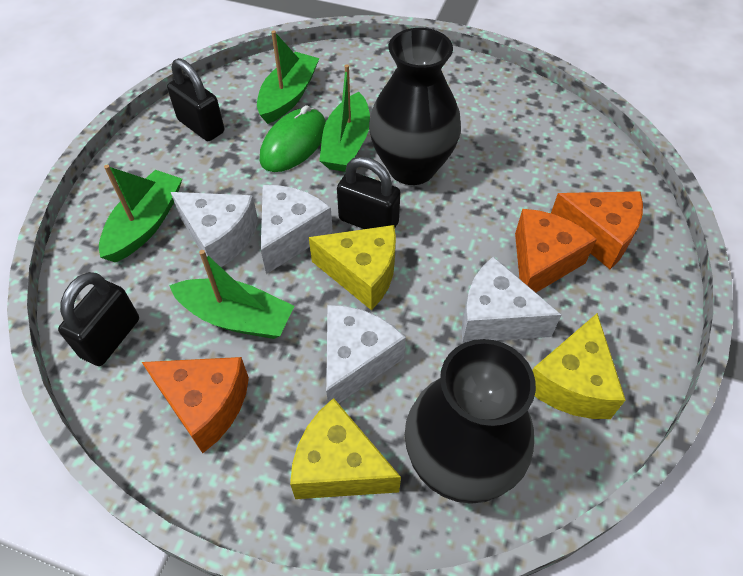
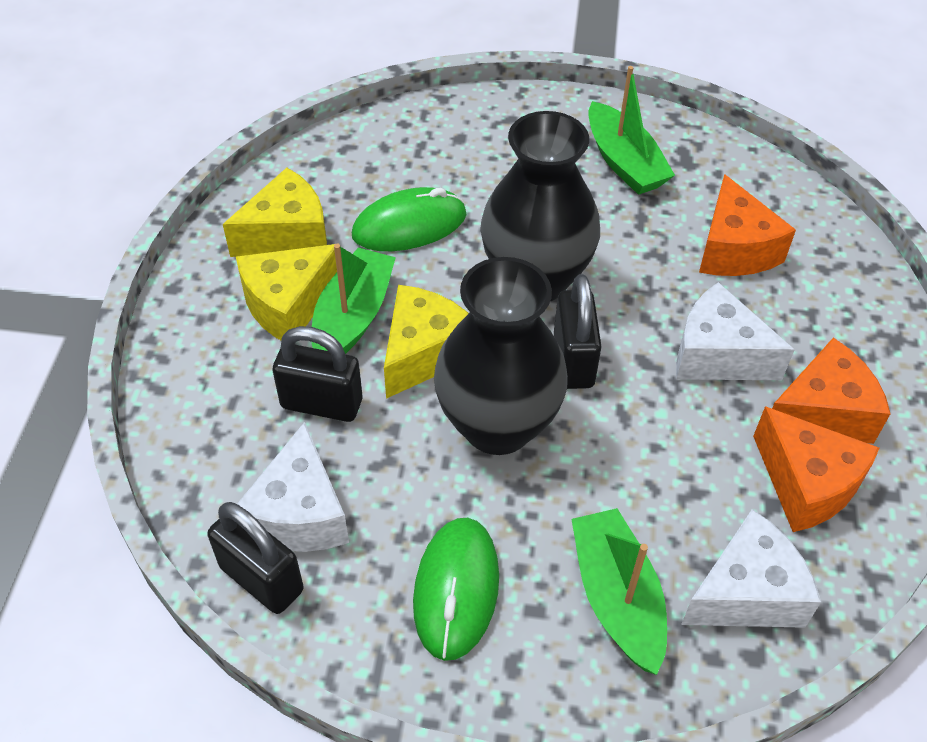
green boat: 4 -> 3
green mouse: 1 -> 2
white cheese: 4 -> 3

